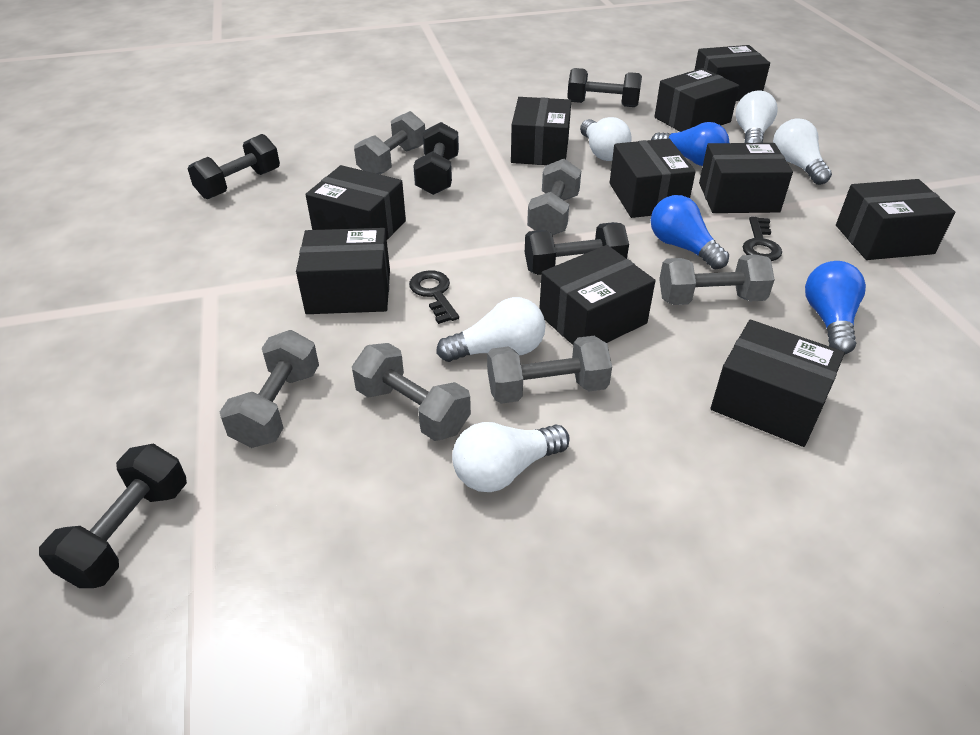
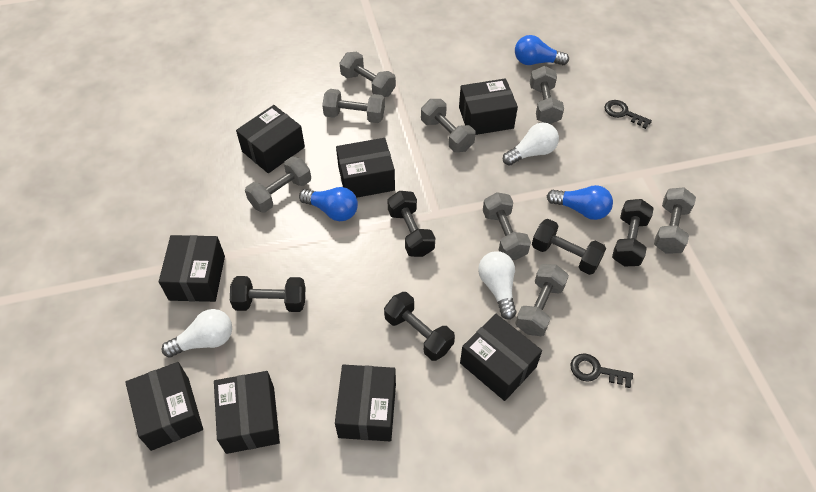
black box: 10 -> 8
grey dumbbell: 6 -> 8
white light bulb: 5 -> 3

